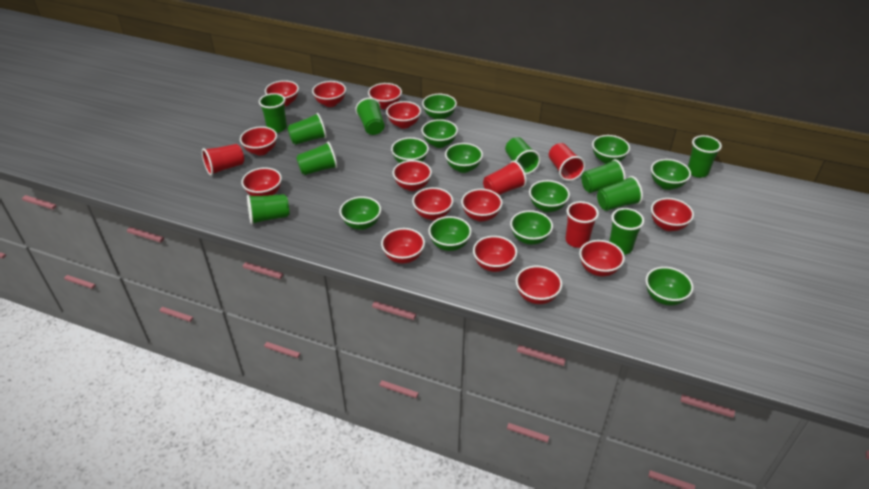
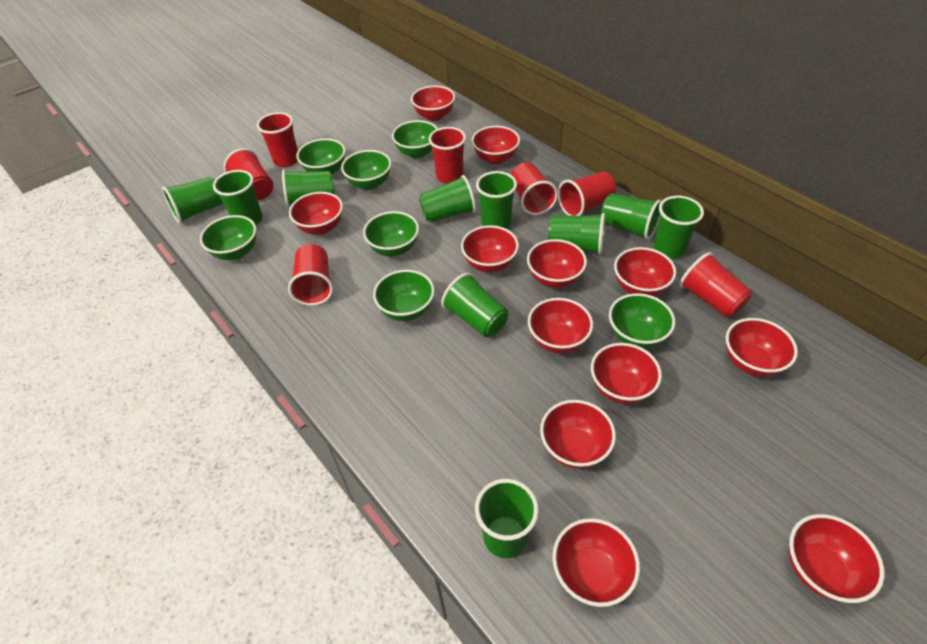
green bowl: 11 -> 7
red bowl: 14 -> 12
red cup: 4 -> 7

